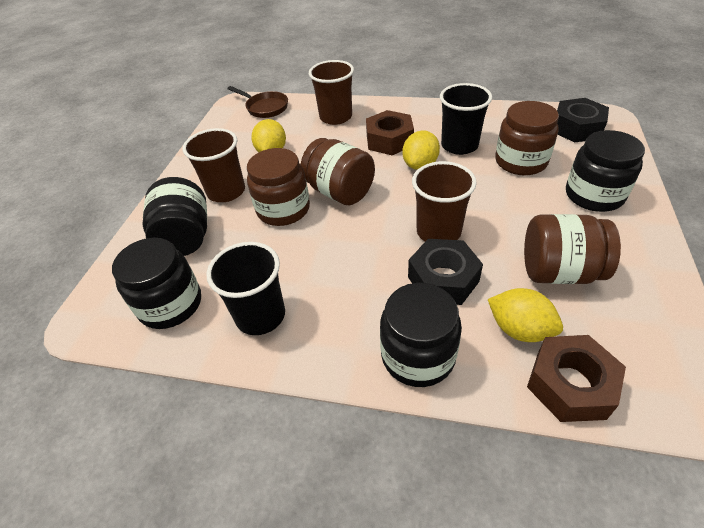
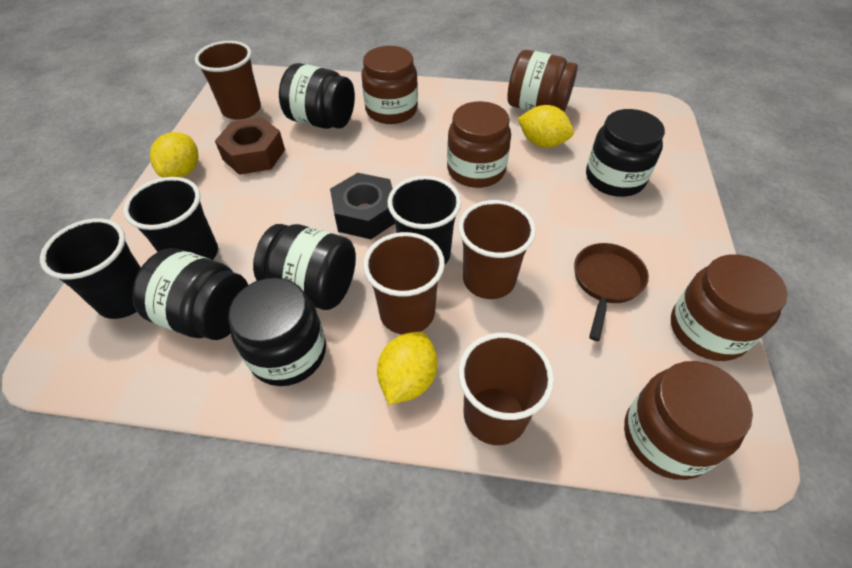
black cup: 2 -> 3
black jar: 4 -> 5
black nut: 2 -> 1
brown cup: 3 -> 4
brown jar: 4 -> 5
brown nut: 2 -> 1

